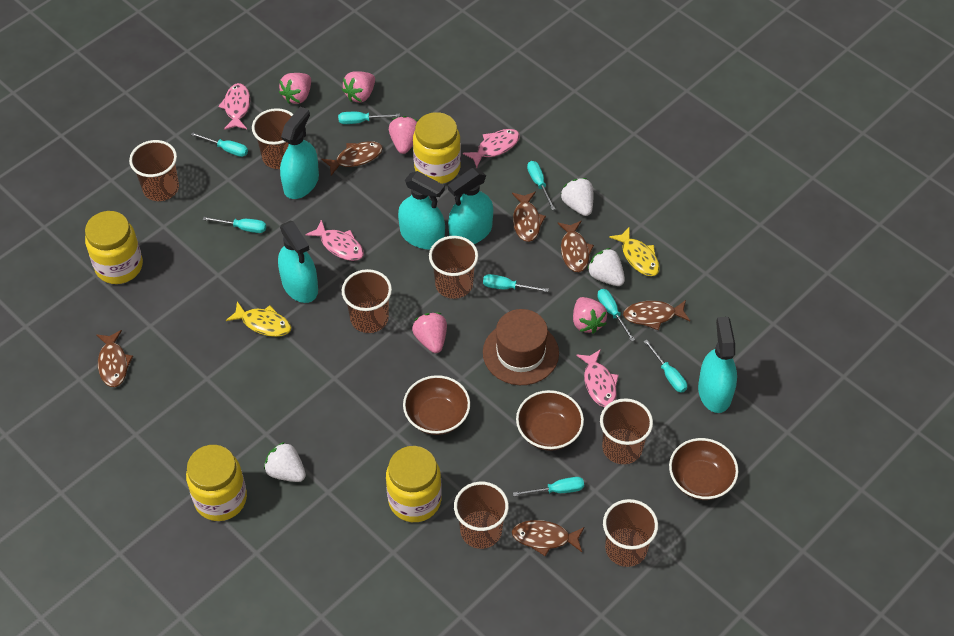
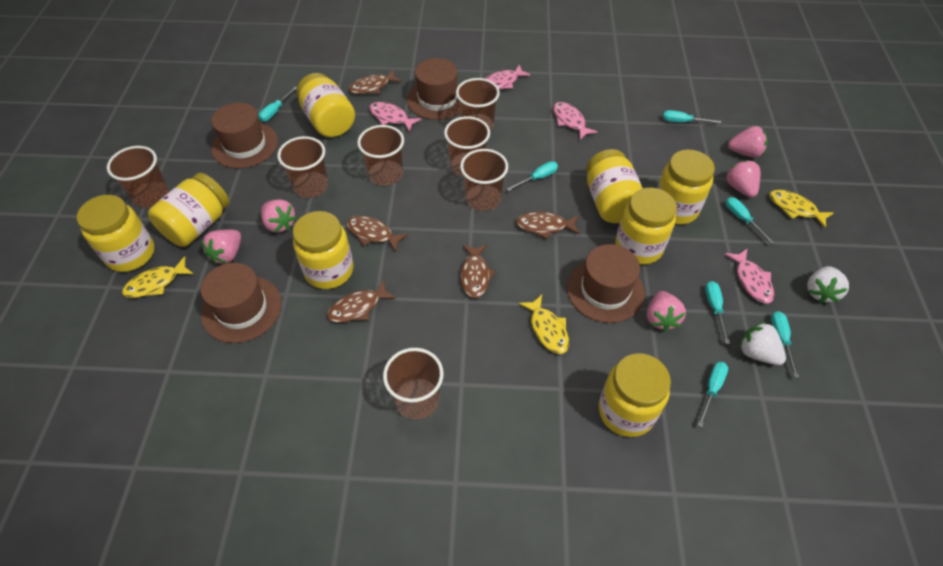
brown bowl: 3 -> 0
brown fish: 6 -> 5
brown hat: 1 -> 4
turquoise screwdriver: 8 -> 7
turquoise spray bottle: 5 -> 0
white strawberry: 3 -> 2
yellow fish: 2 -> 3
yellow jar: 4 -> 8

